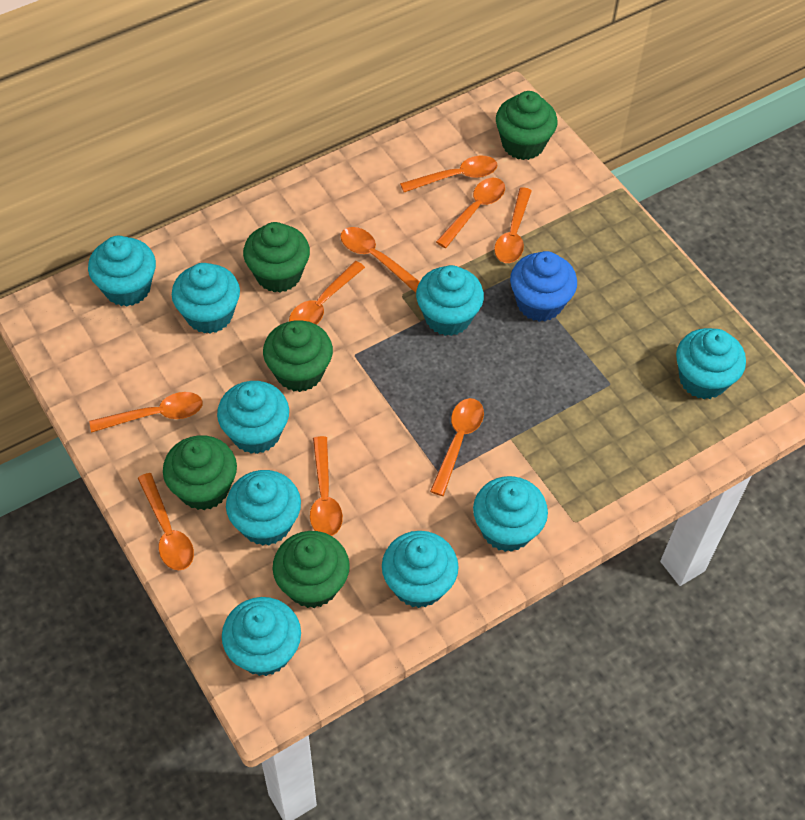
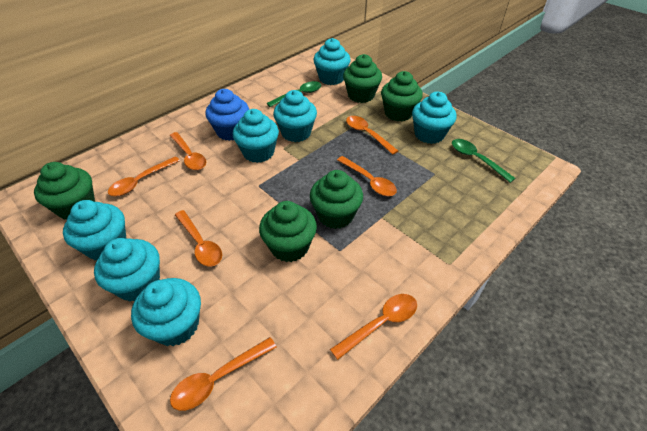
green spoon: 0 -> 2
orange spoon: 9 -> 7
turquoise cupcake: 9 -> 7

